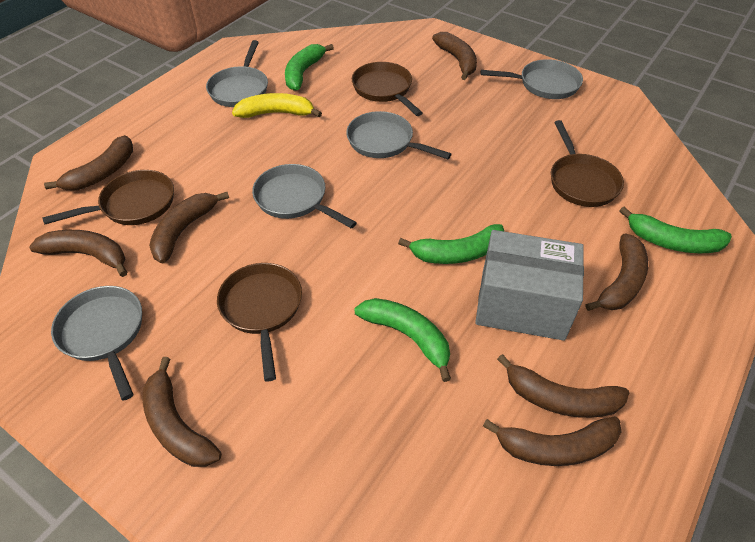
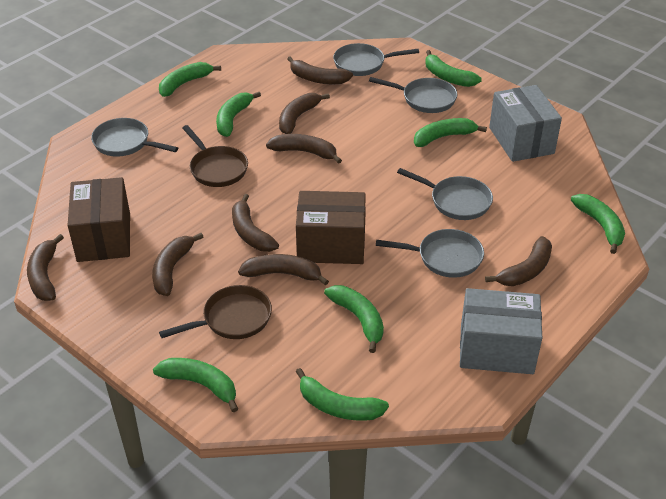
brown box: 0 -> 2
brown pan: 4 -> 2
green banana: 4 -> 8
grey box: 1 -> 2
yellow banana: 1 -> 0

